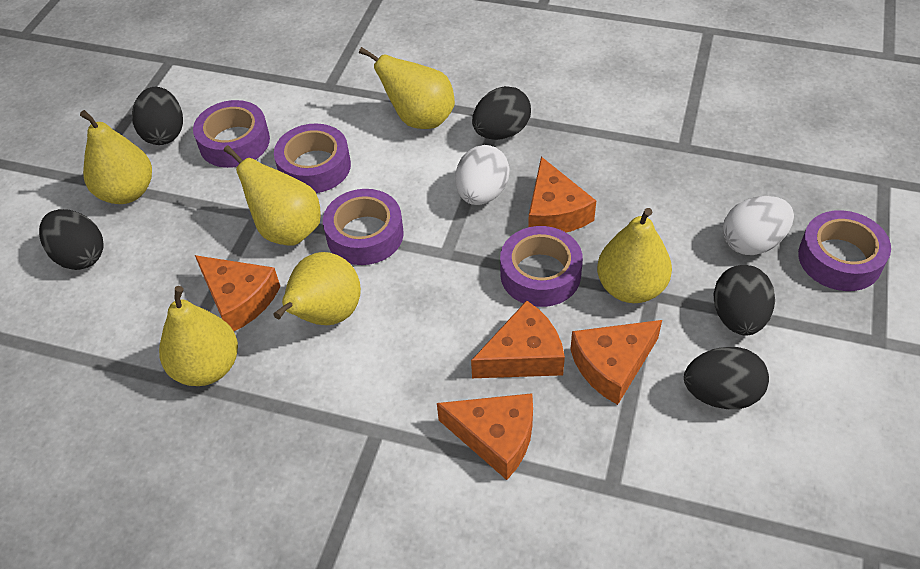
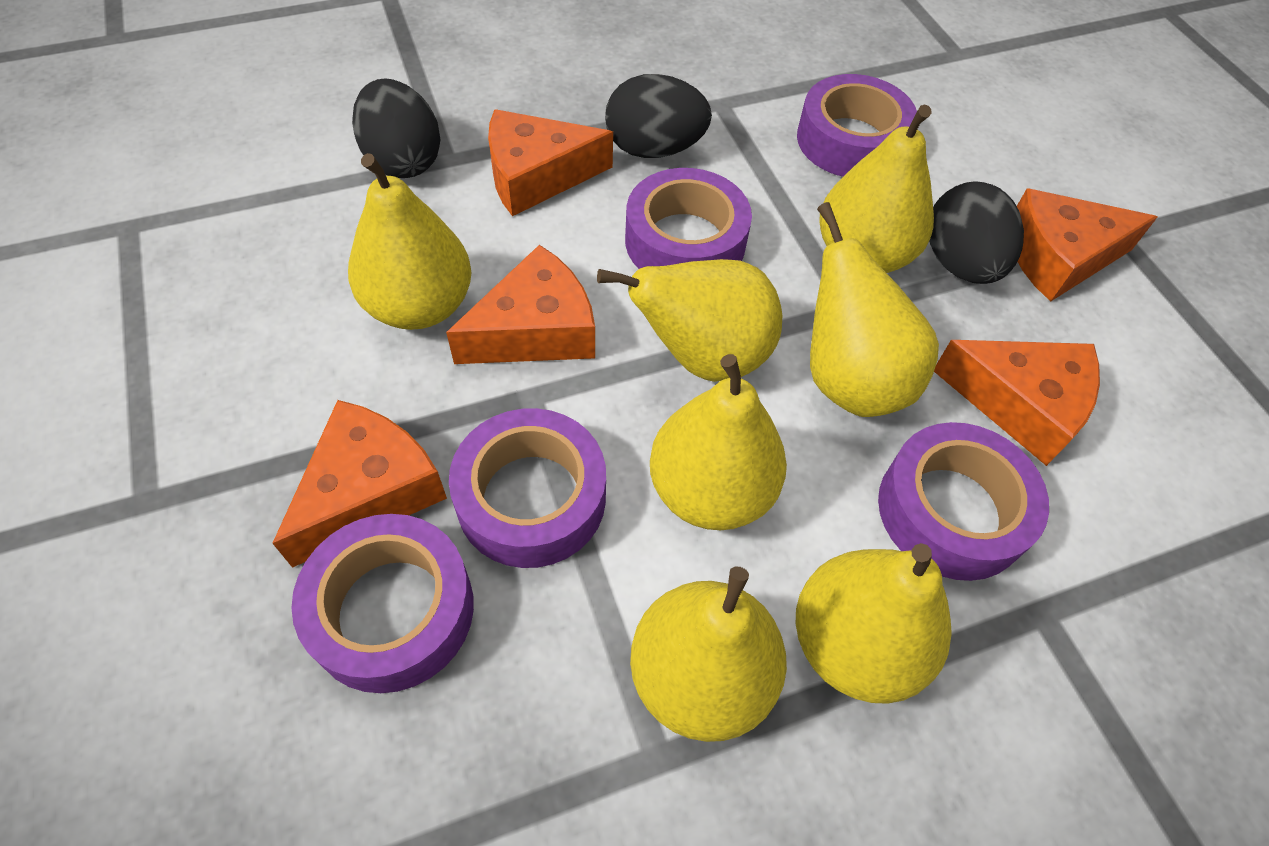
black egg: 5 -> 3
white egg: 2 -> 0
yellow pear: 6 -> 7

